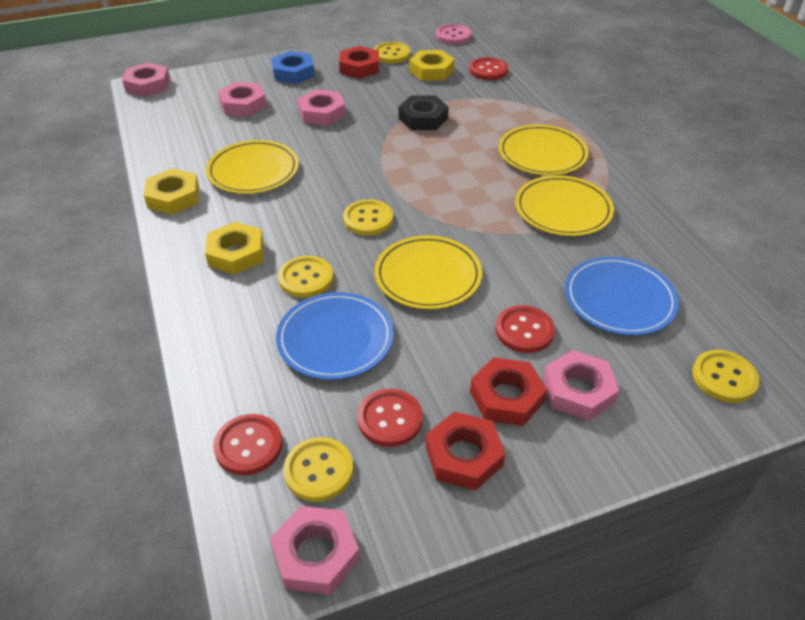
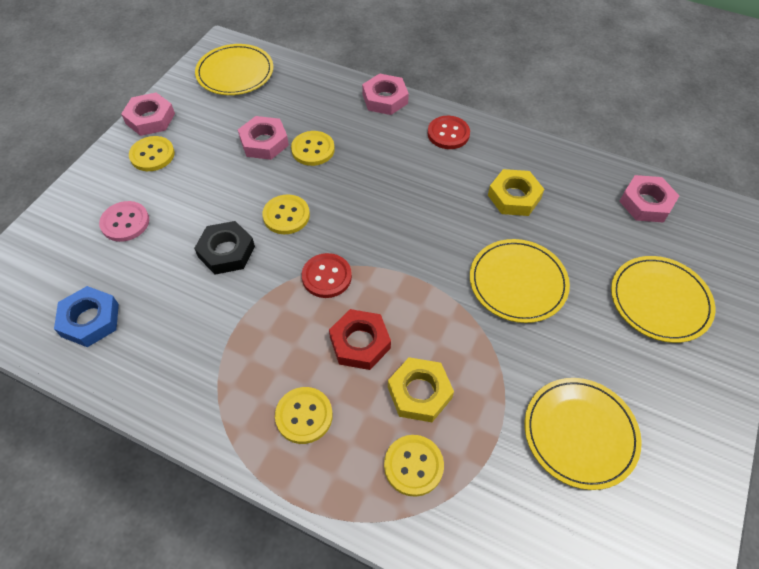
blue plate: 2 -> 0
pink nut: 5 -> 4
red button: 4 -> 2
red nut: 3 -> 1
yellow nut: 3 -> 2

